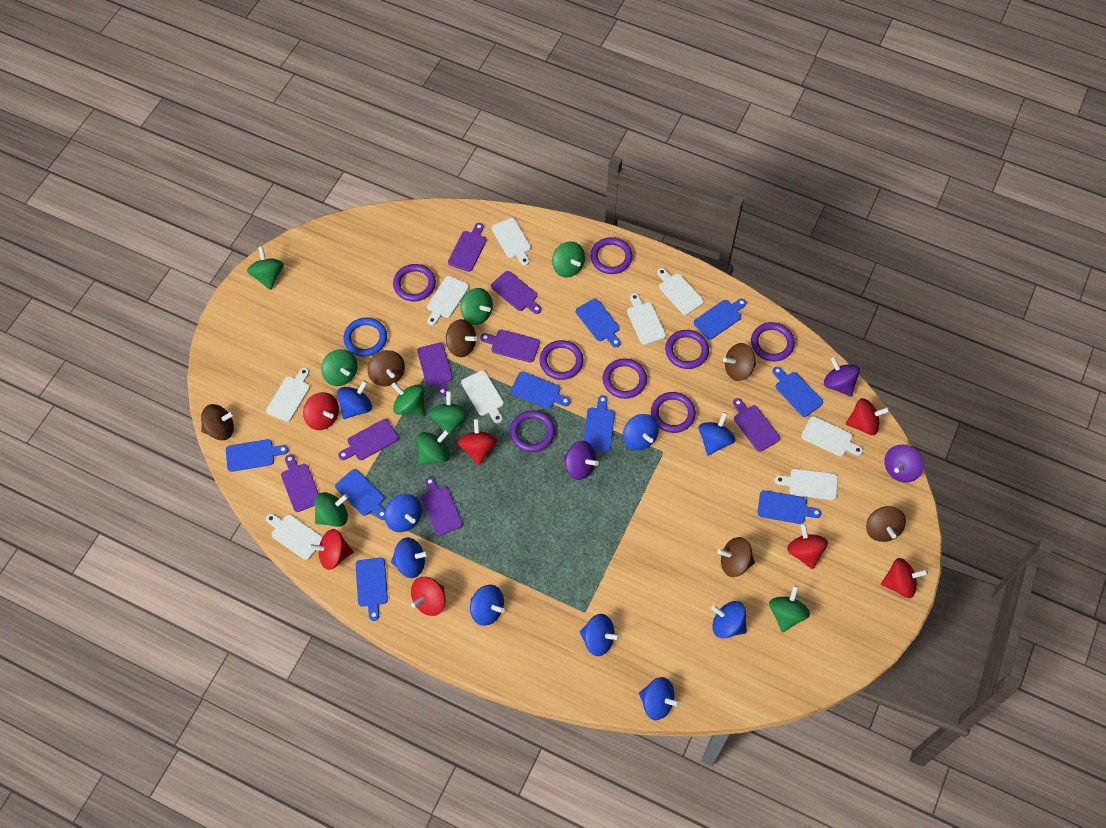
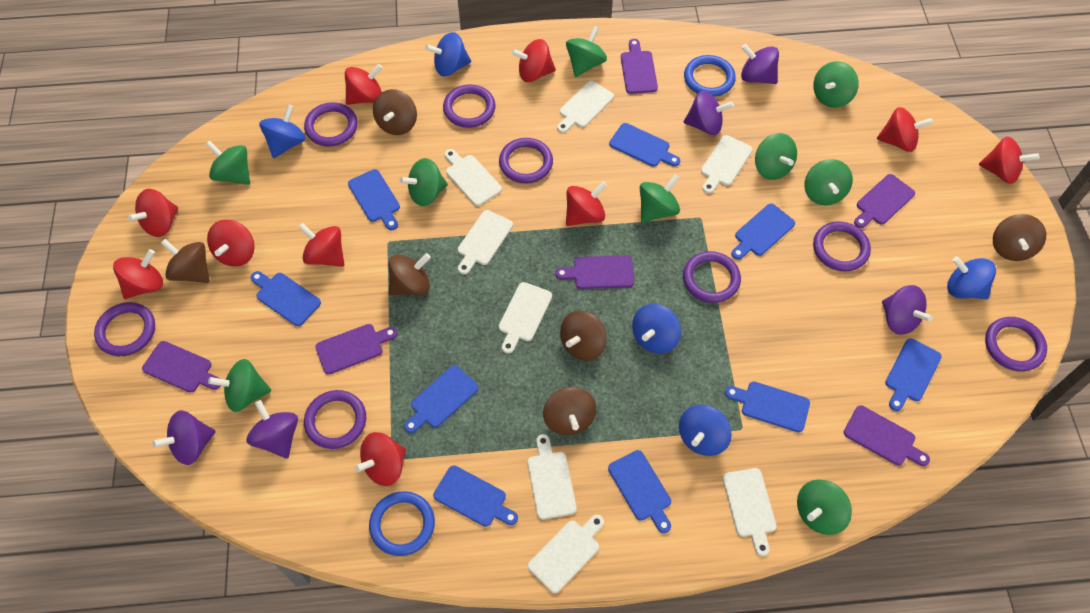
blue ring: 1 -> 2
blue spinning top: 9 -> 5
purple cutting board: 8 -> 6
purple spinning top: 3 -> 5
red spinning top: 7 -> 10
white cutting board: 9 -> 8

